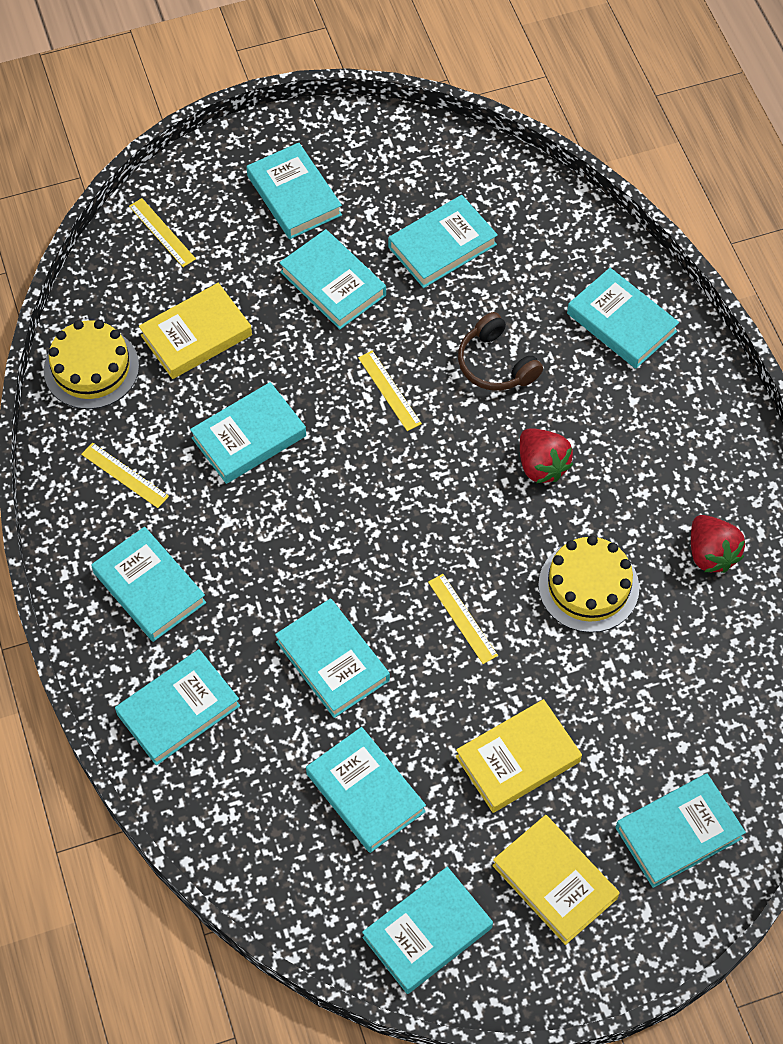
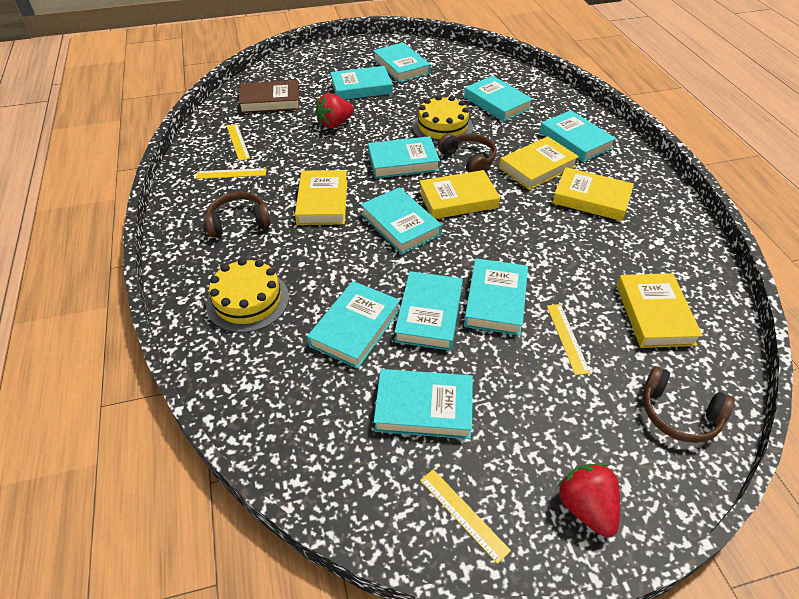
brown book: 0 -> 1
brown headphones: 1 -> 3
turquoise book: 11 -> 10
yellow book: 3 -> 5

